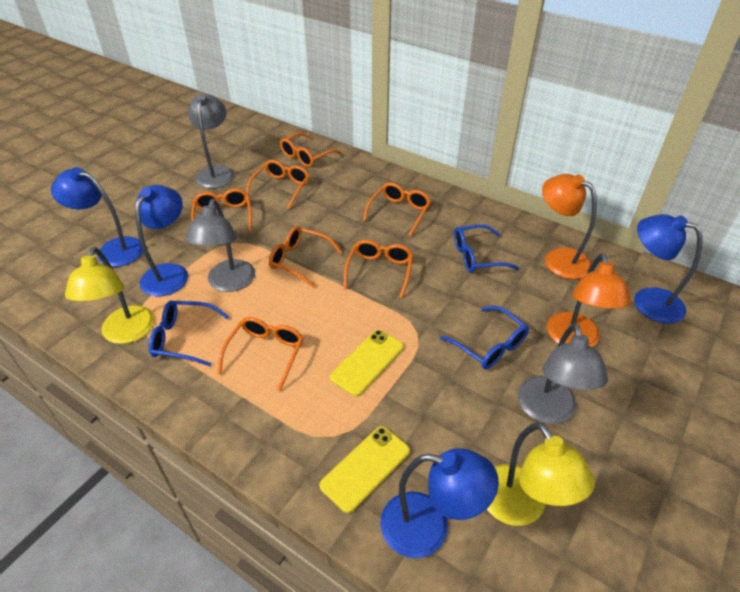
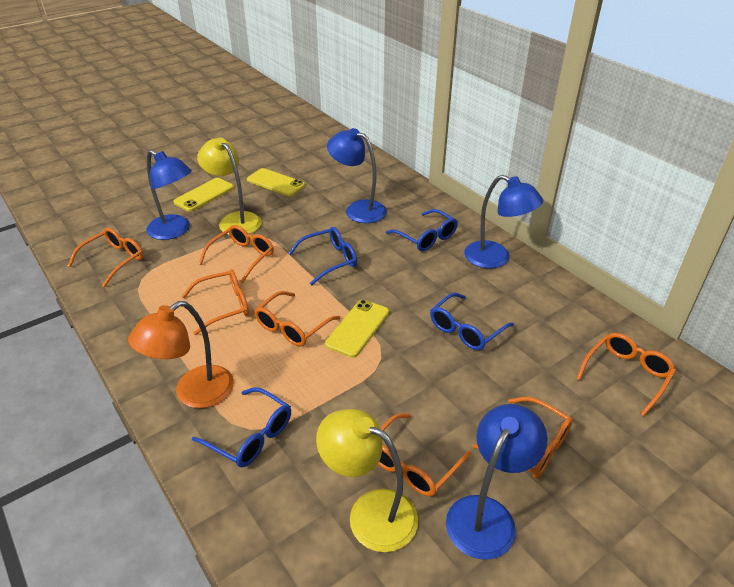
blue glasses: 3 -> 4
grey lamp: 3 -> 0
orange lamp: 2 -> 1
yellow phone: 2 -> 3

